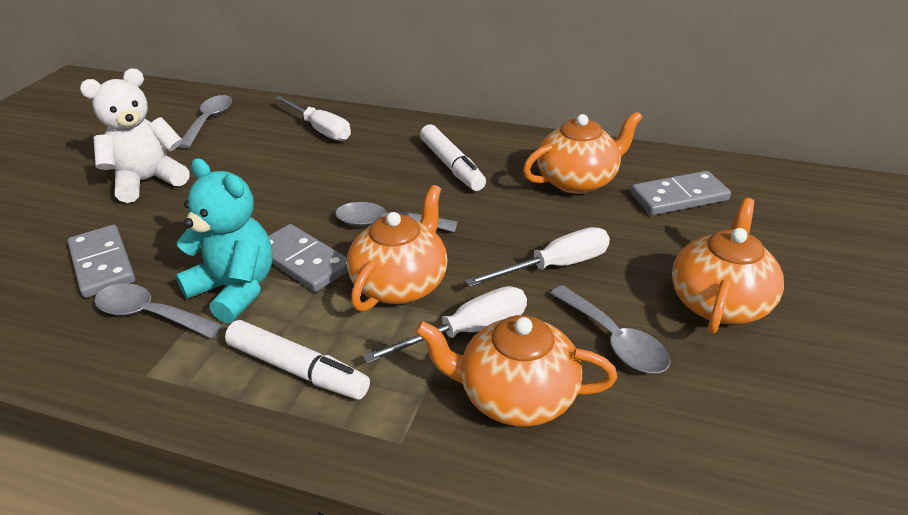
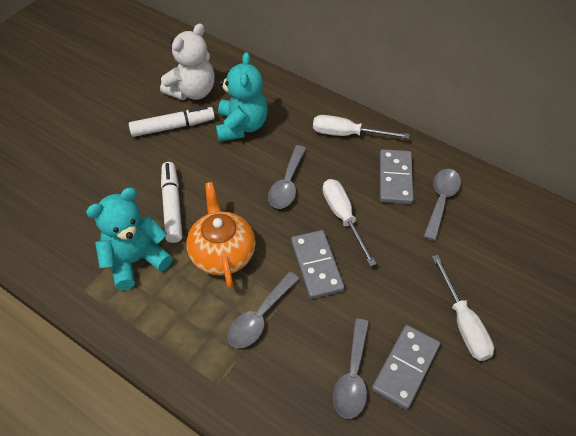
orange teapot: 4 -> 1
turquoise teddy bear: 1 -> 2

